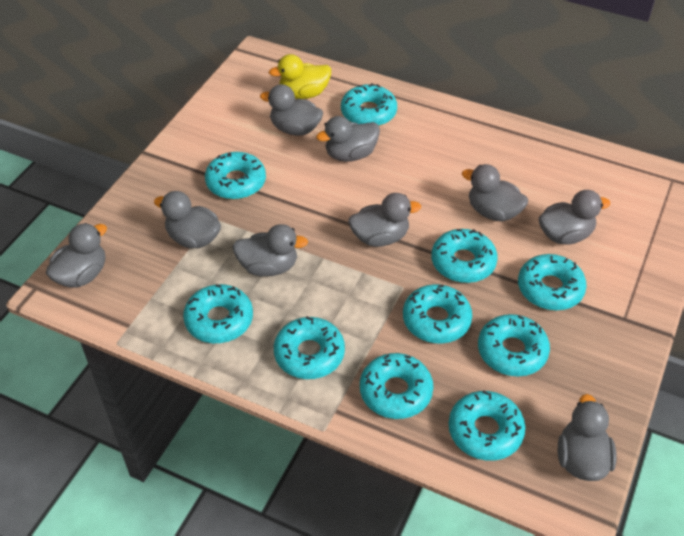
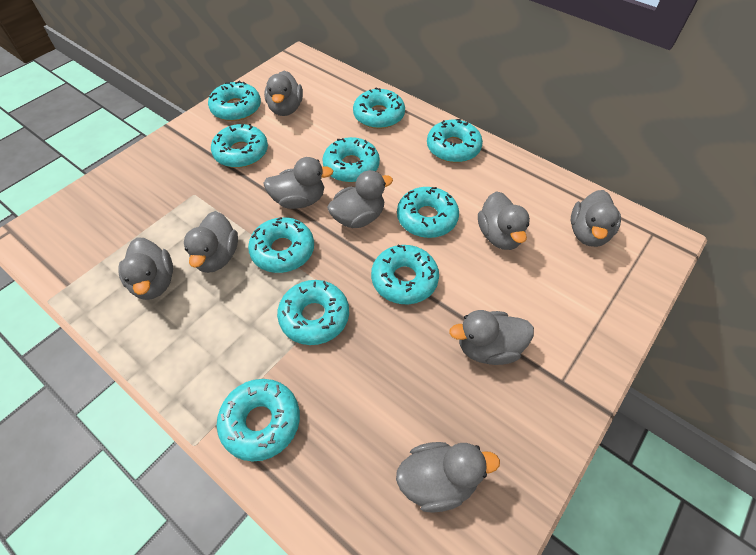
yellow duck: 1 -> 0

